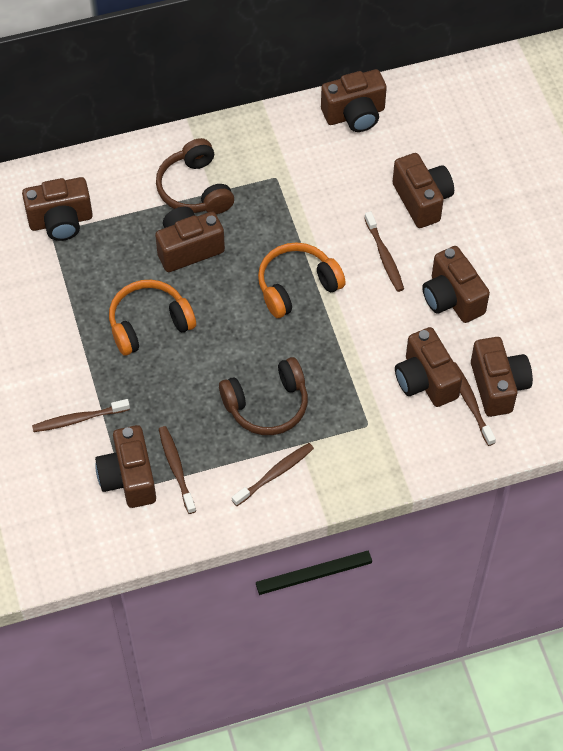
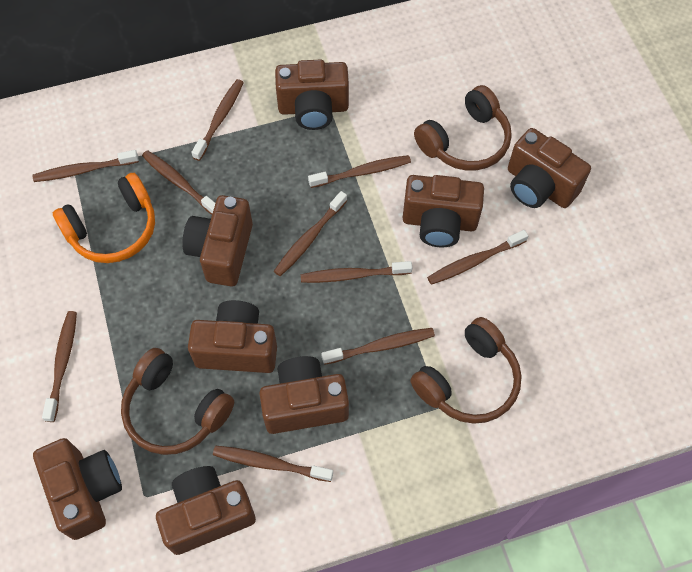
brown headphones: 2 -> 3
brown toothbrush: 5 -> 10
orange headphones: 2 -> 1

